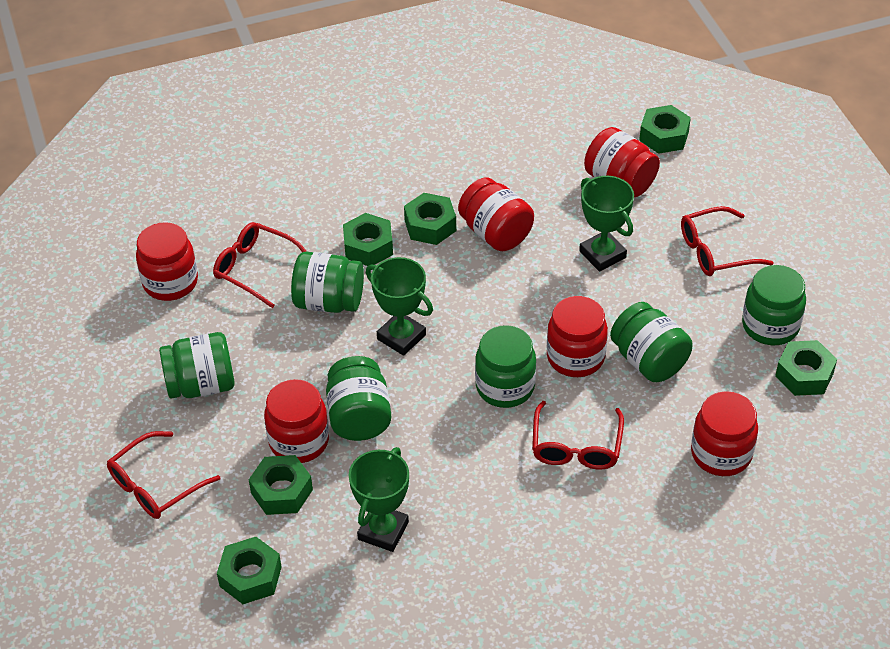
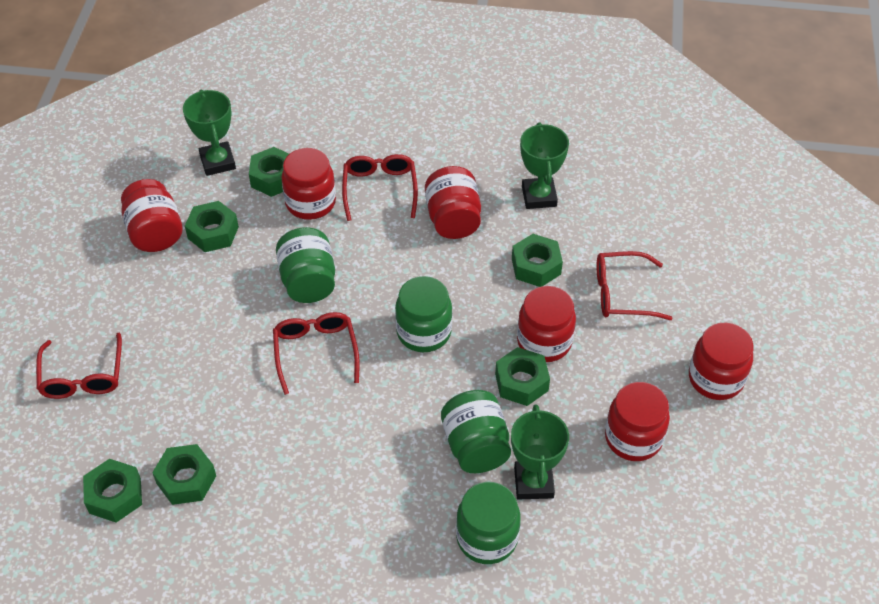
green jar: 6 -> 4

